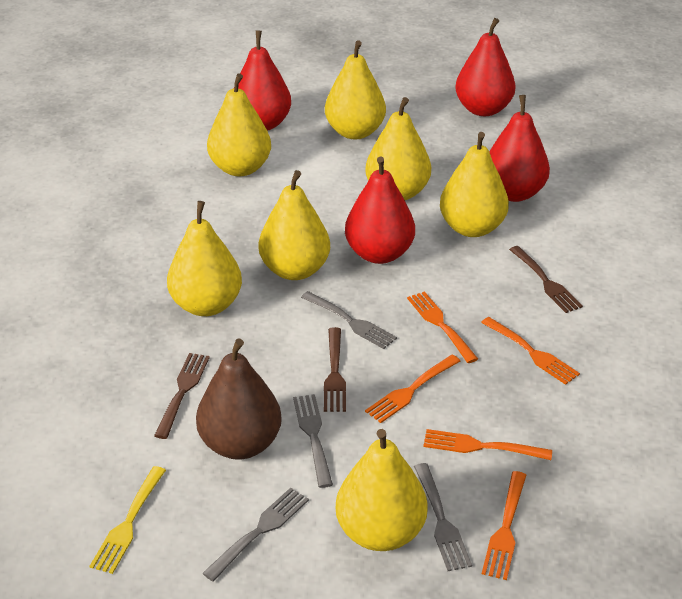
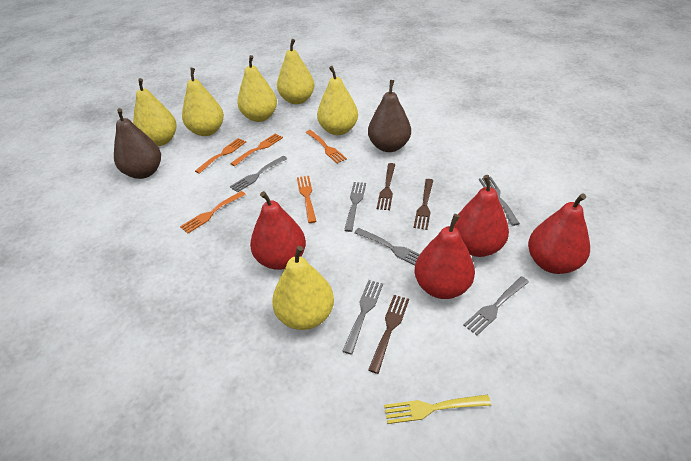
brown pear: 1 -> 2
grey fork: 4 -> 6
yellow pear: 7 -> 6

